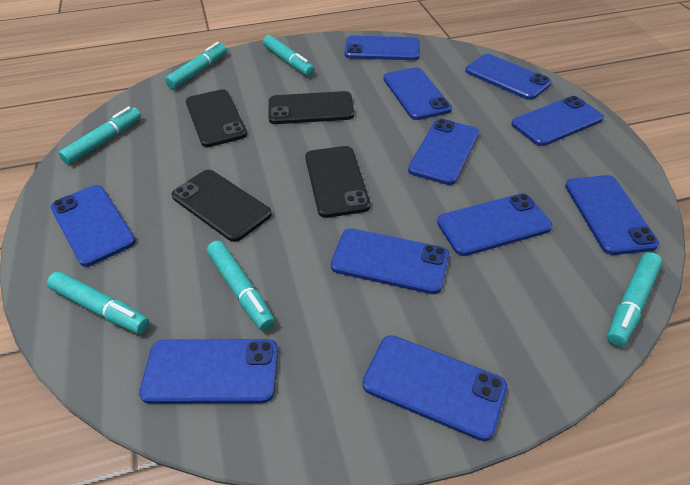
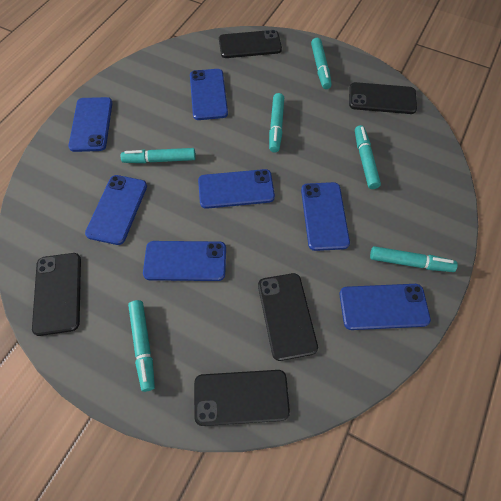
black phone: 4 -> 5
blue phone: 11 -> 7

